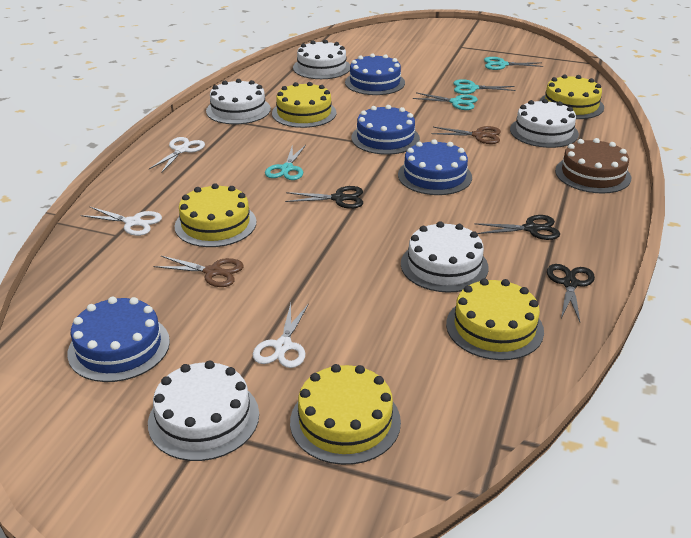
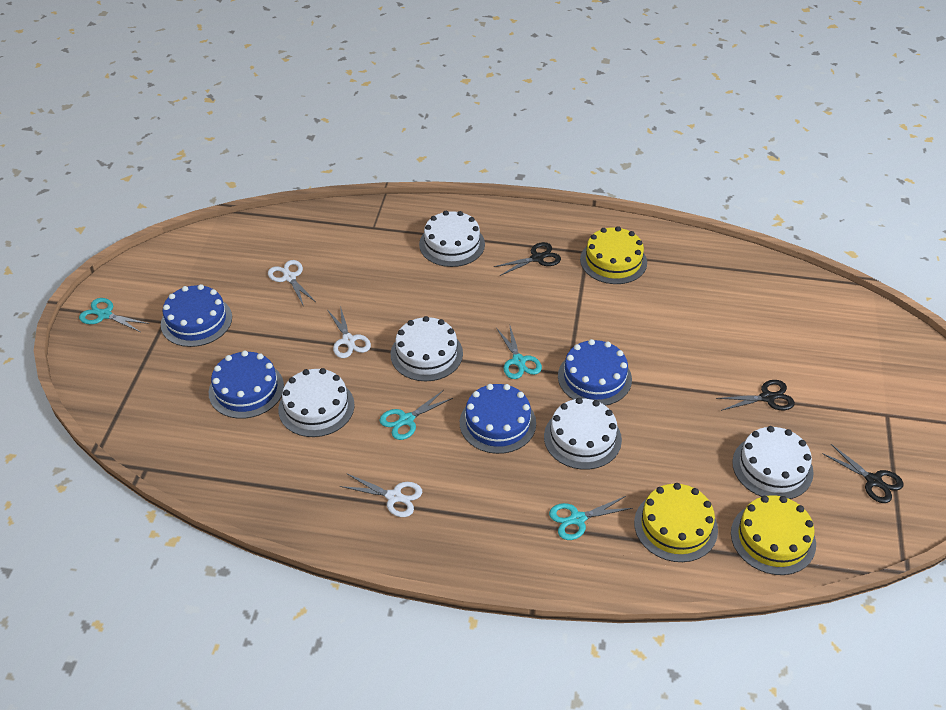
brown cake: 1 -> 0
brown scissors: 2 -> 0
yellow cake: 5 -> 3

